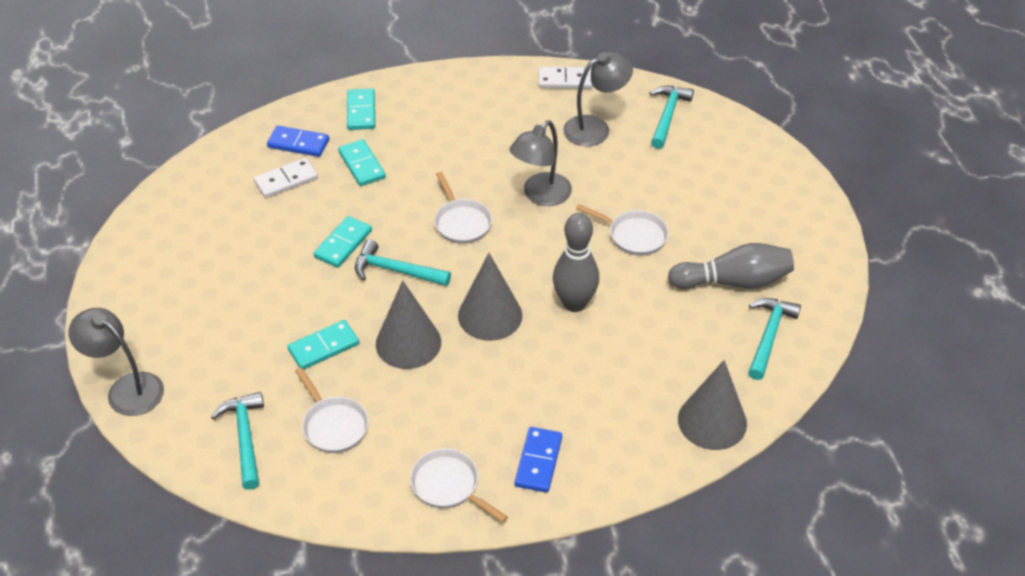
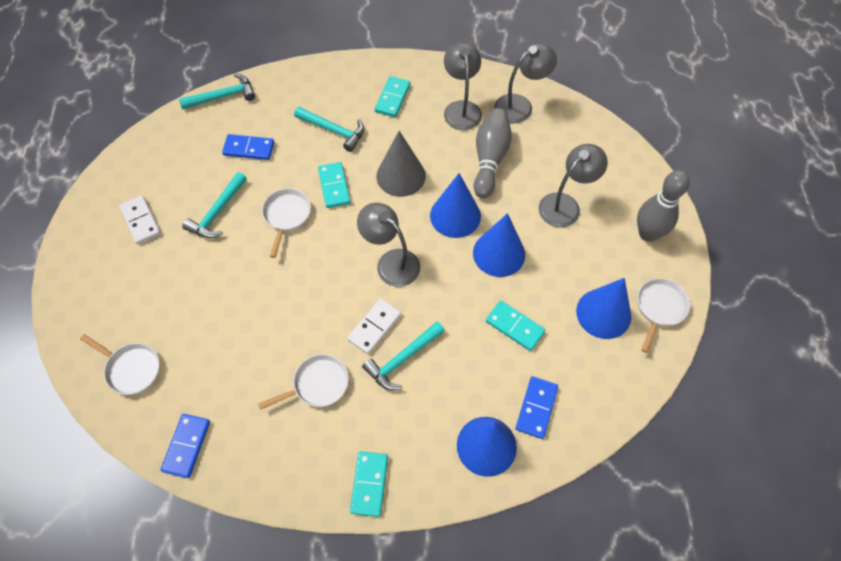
blue cone: 0 -> 4
blue domino: 2 -> 3
grey cone: 3 -> 1
grey lamp: 3 -> 4

